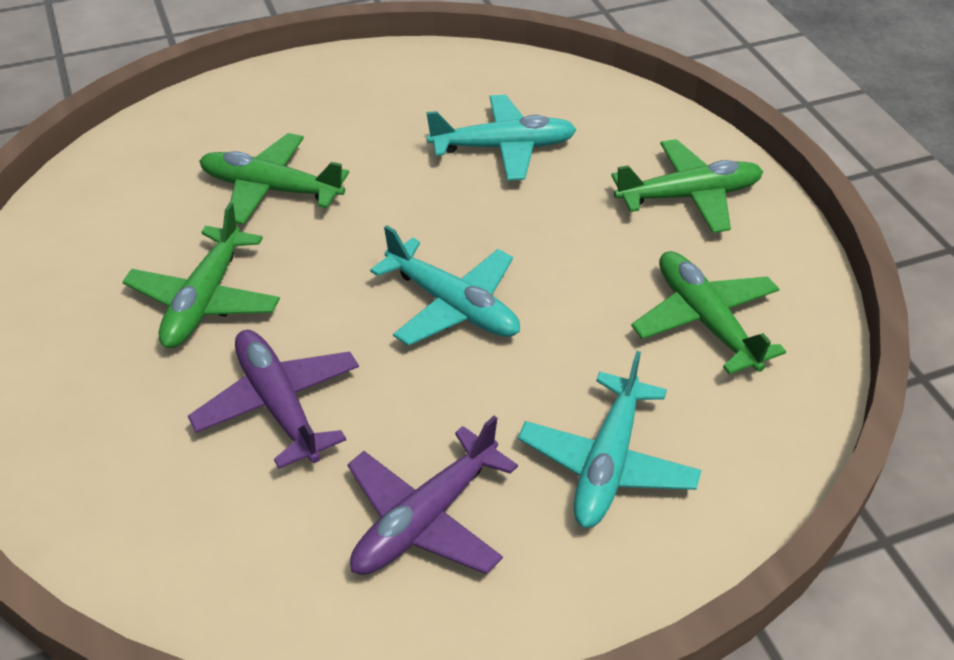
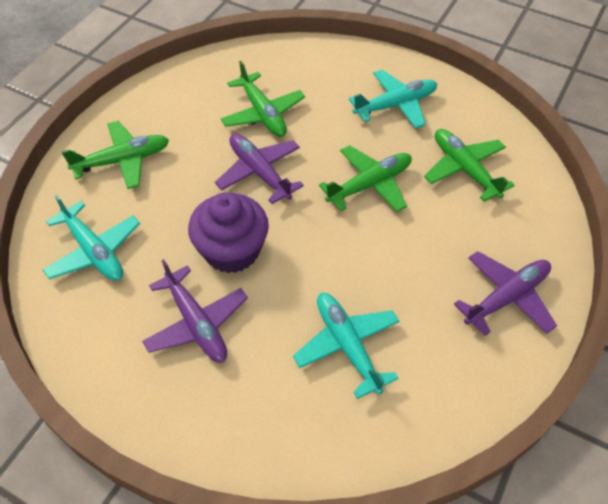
purple cupcake: 0 -> 1
purple plane: 2 -> 3

